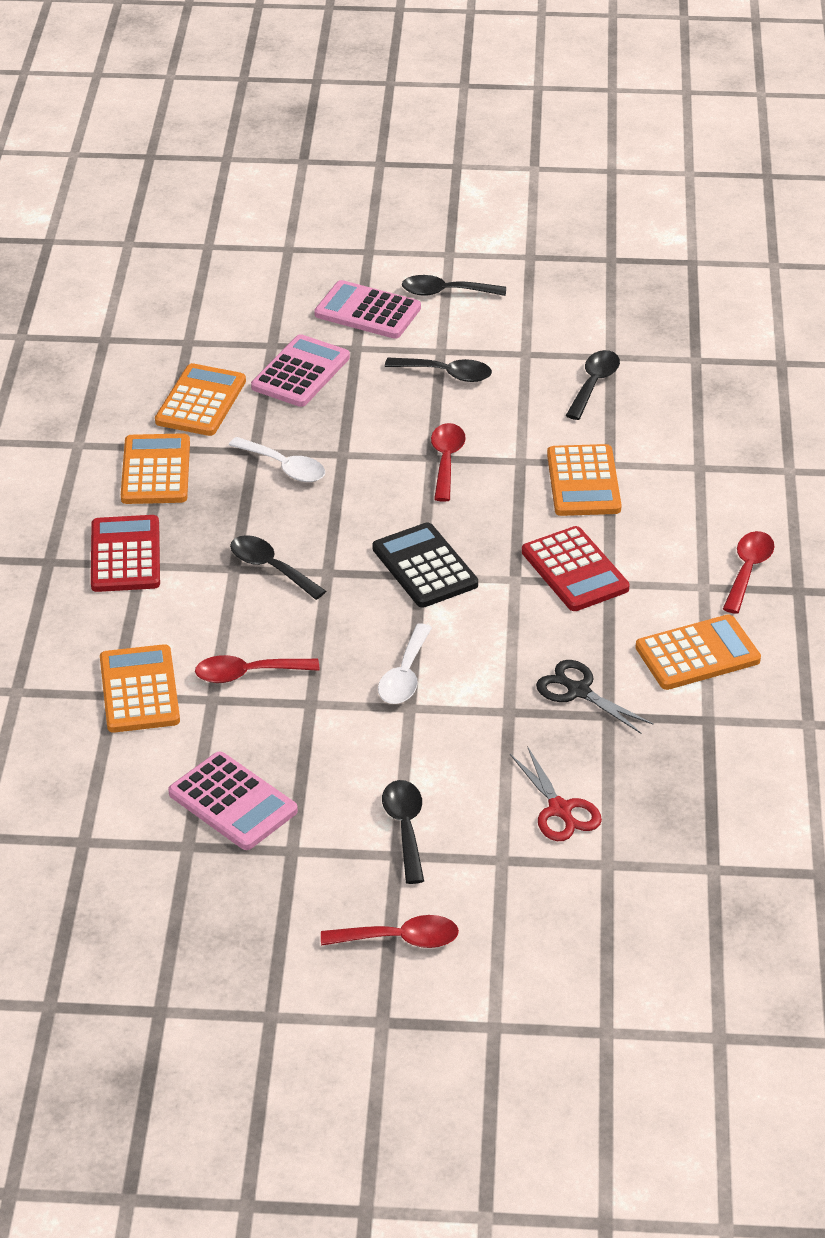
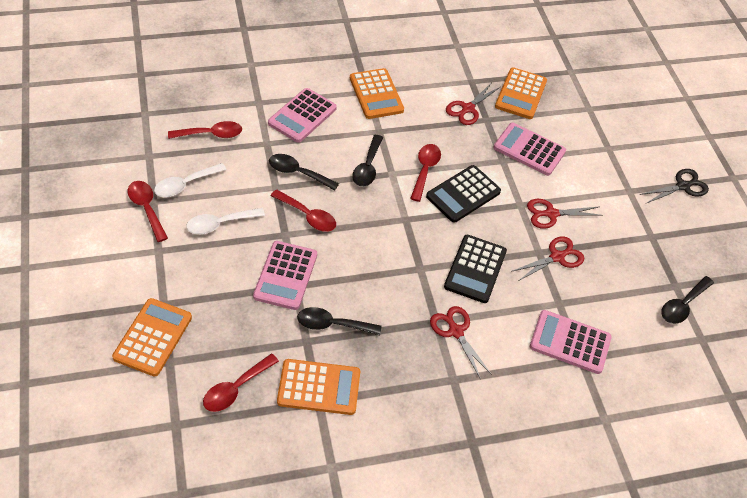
black calculator: 1 -> 2
black spoon: 5 -> 4
orange calculator: 5 -> 4
pink calculator: 3 -> 4
red calculator: 2 -> 0
red scissors: 1 -> 4
red spoon: 4 -> 5

